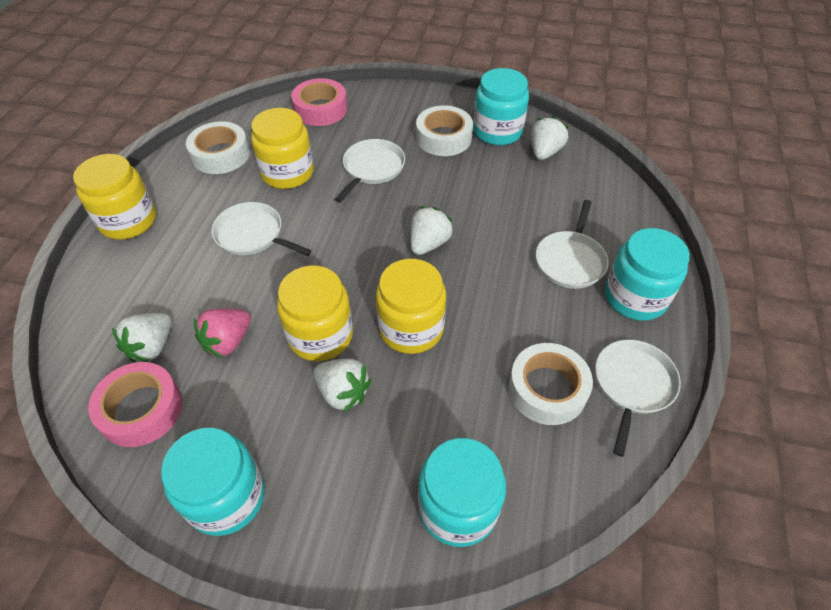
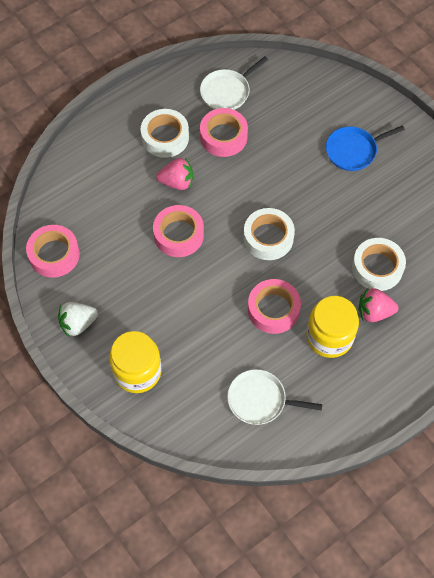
blue pan: 0 -> 1
pink strawberry: 1 -> 2
pink tape: 2 -> 4
turquoise jar: 4 -> 0
white pan: 4 -> 2
white strawberry: 4 -> 1
yellow jar: 4 -> 2

